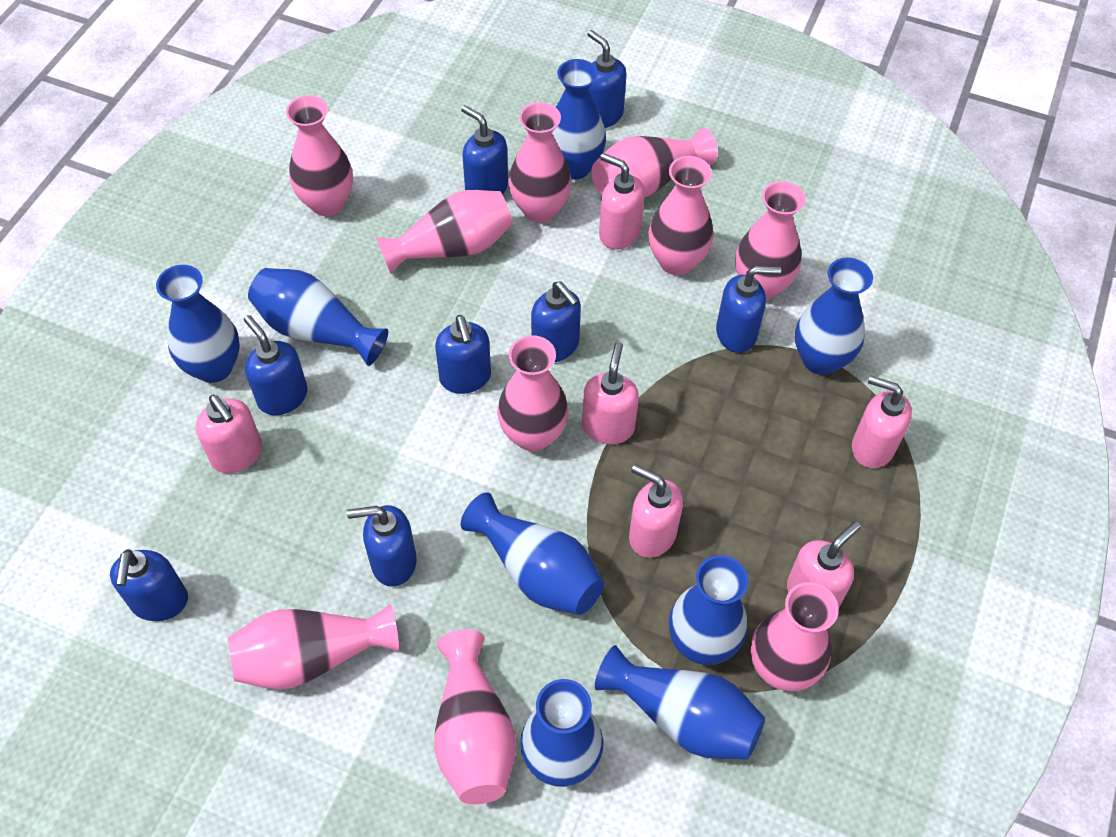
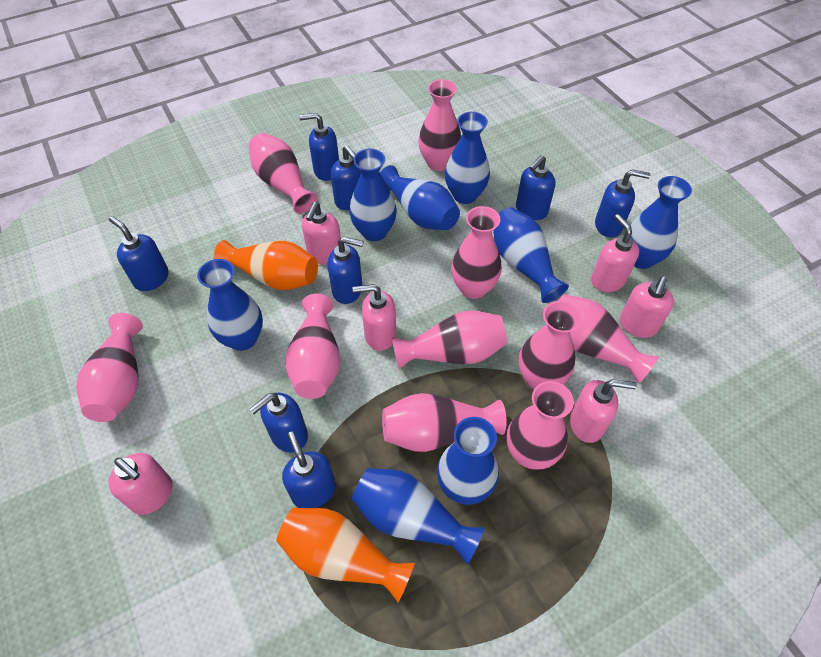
orange vase: 0 -> 2

